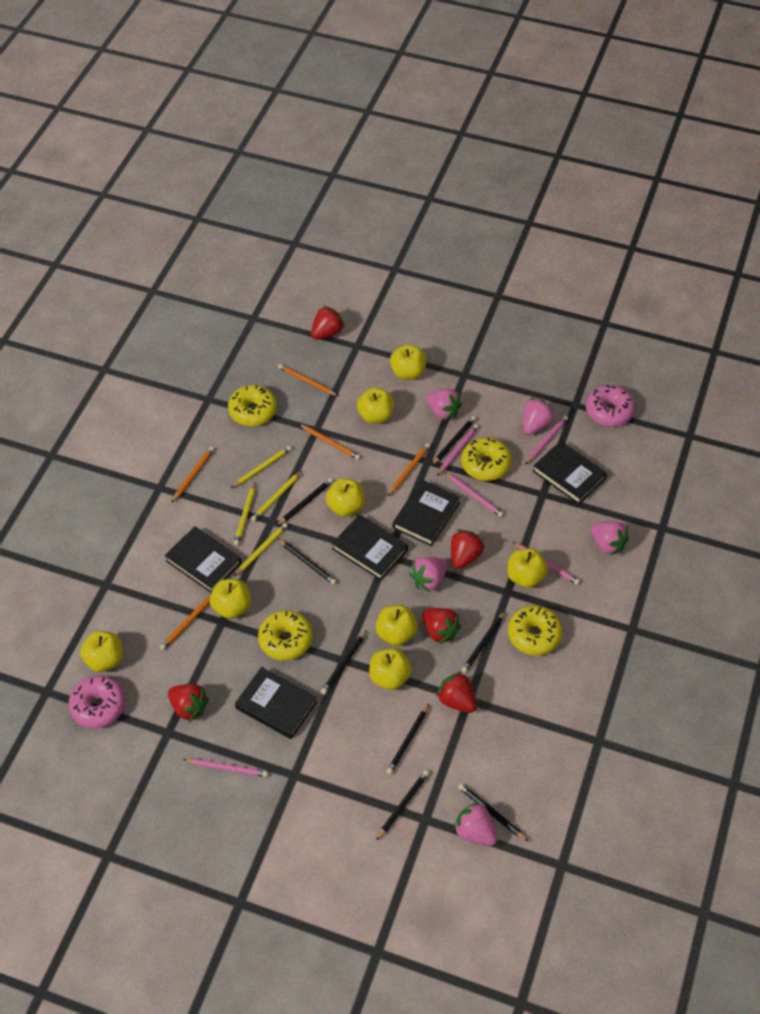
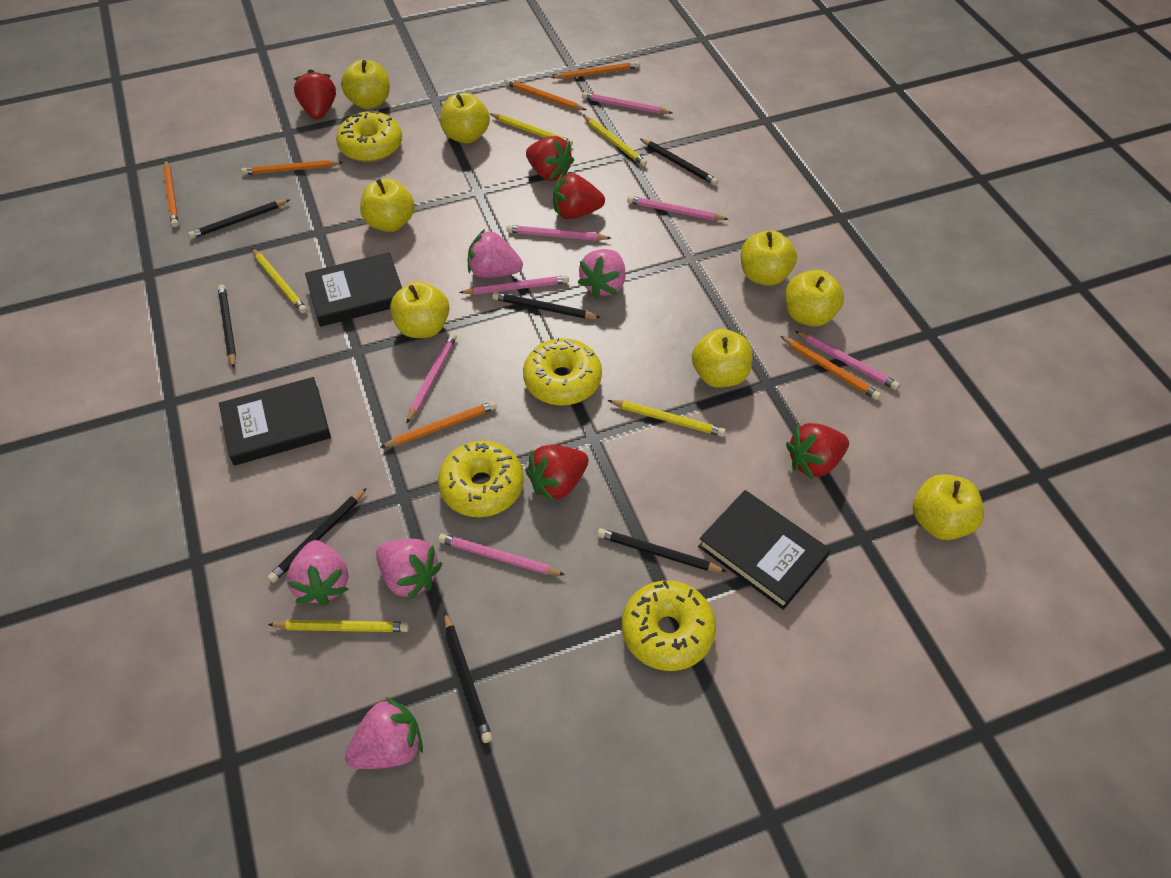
black book: 5 -> 3
black pencil: 8 -> 7
orange pencil: 5 -> 6
pink donut: 2 -> 0
pink pencil: 5 -> 7
yellow pencil: 4 -> 5

